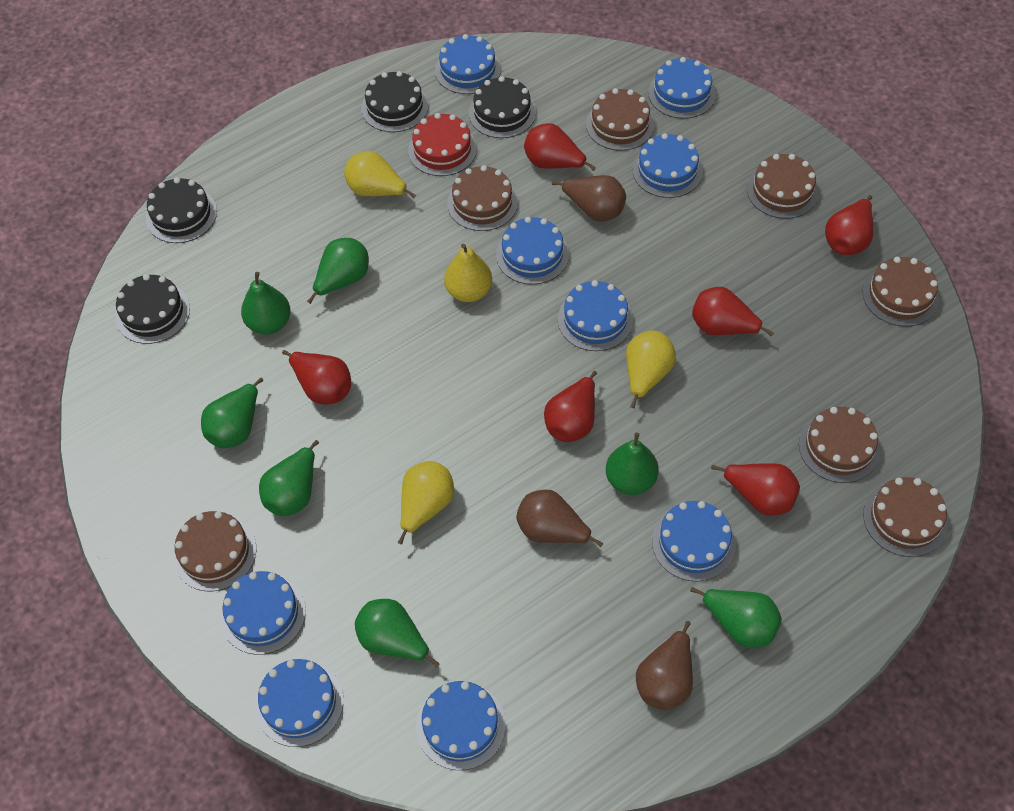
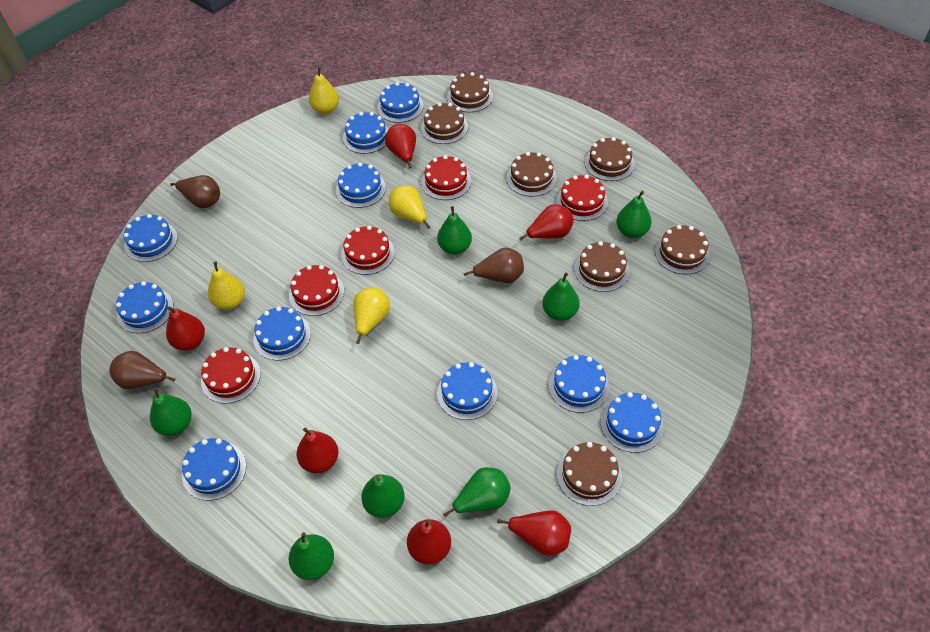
black cake: 4 -> 0
blue cake: 9 -> 10
red cake: 1 -> 5

